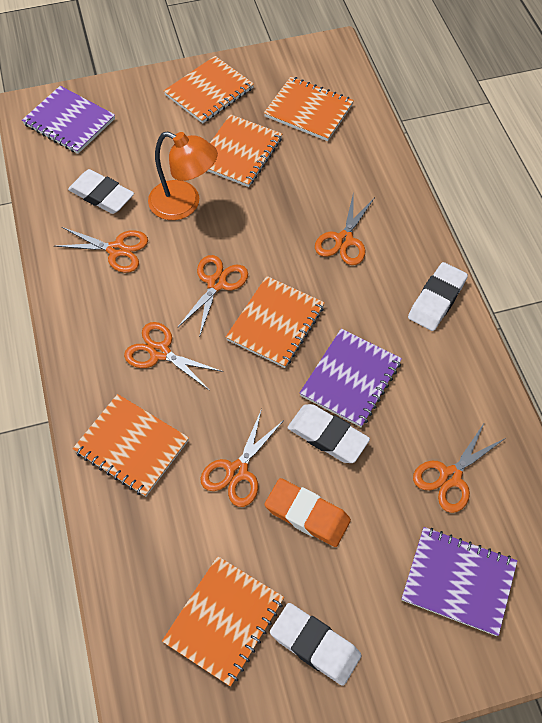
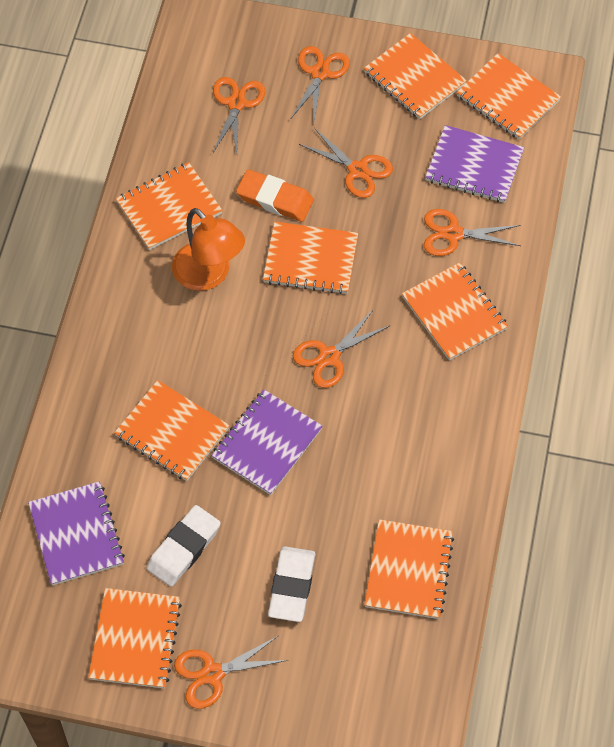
orange notebook: 6 -> 8
white eraser: 4 -> 2

